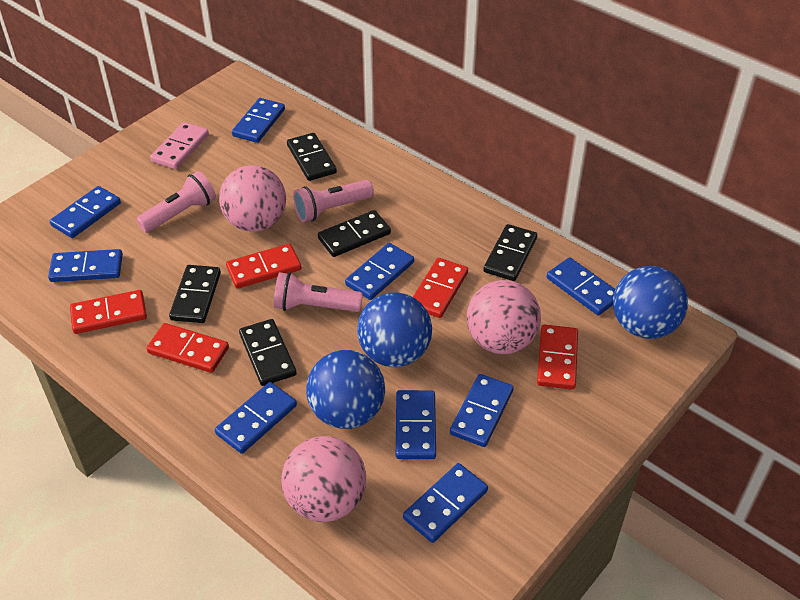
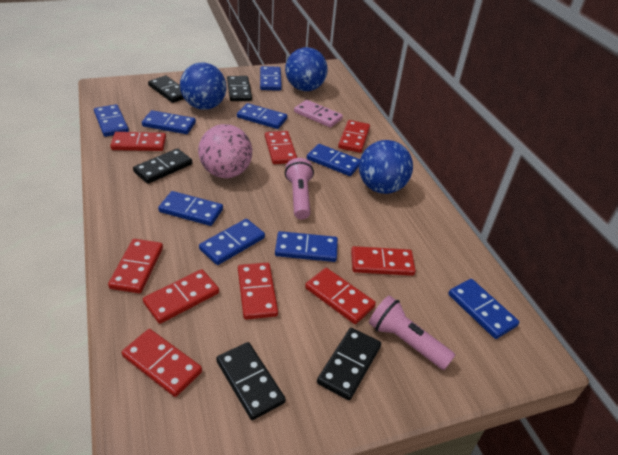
pink ball: 3 -> 1
pink flashlight: 3 -> 2
red domino: 5 -> 9

